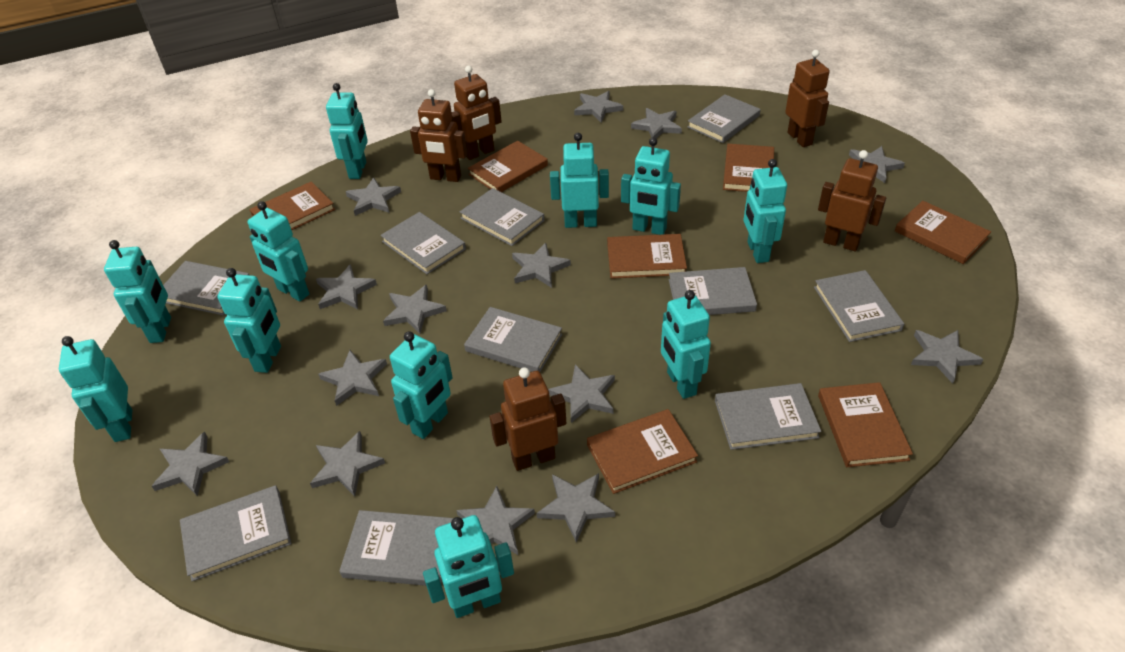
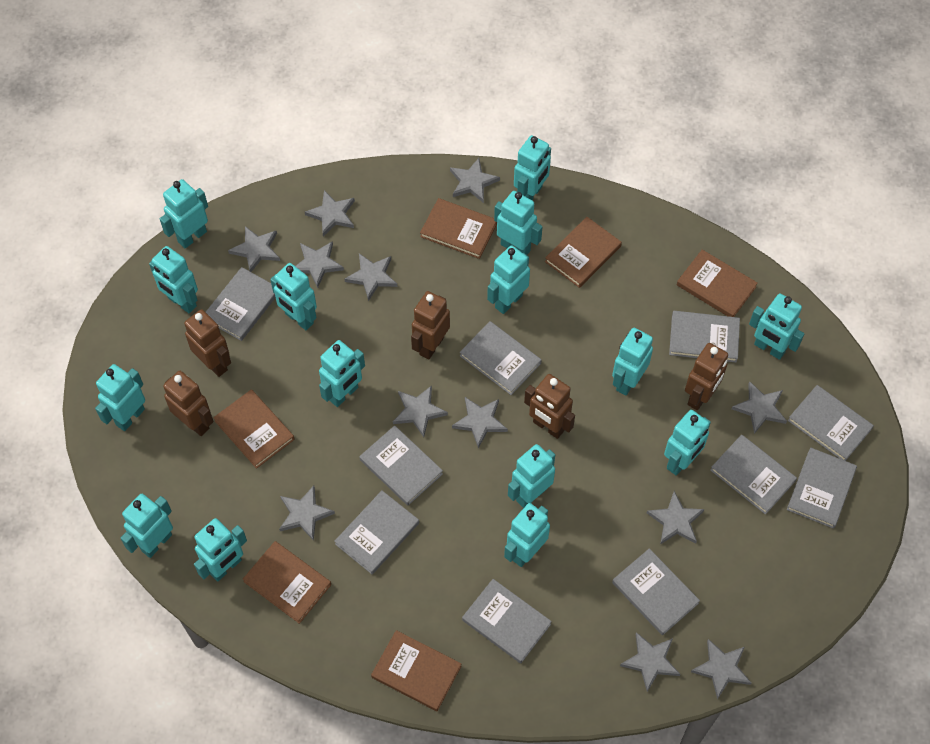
brown book: 7 -> 6
grey star: 14 -> 12
turquoise robot: 11 -> 15

